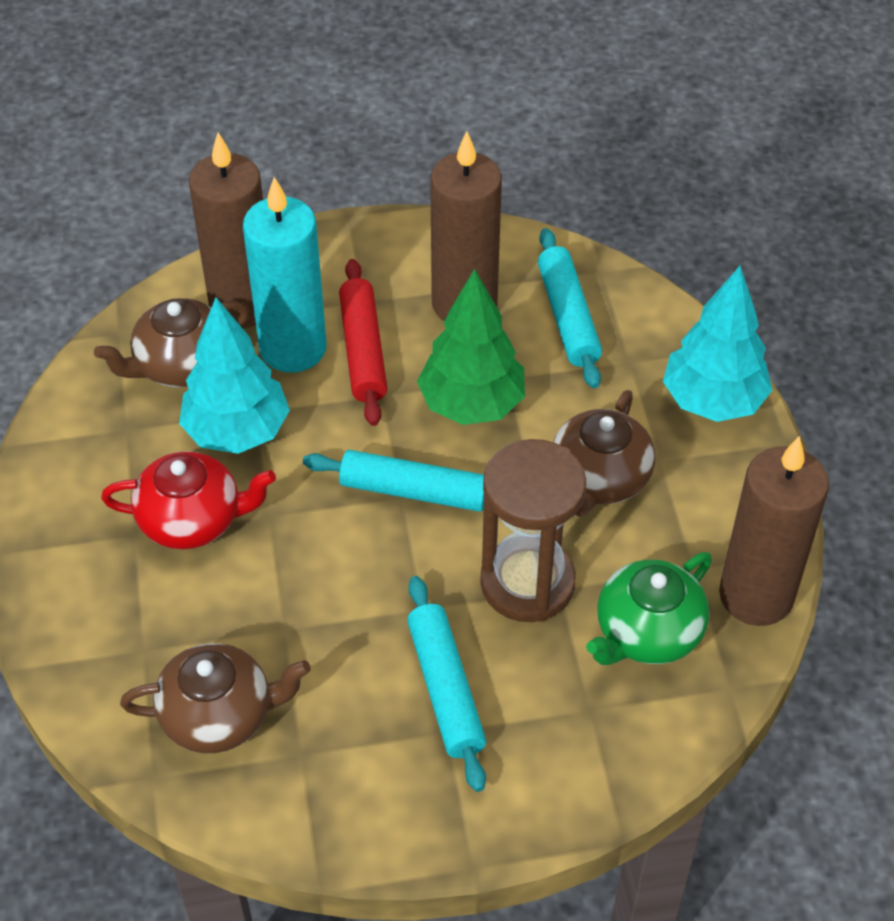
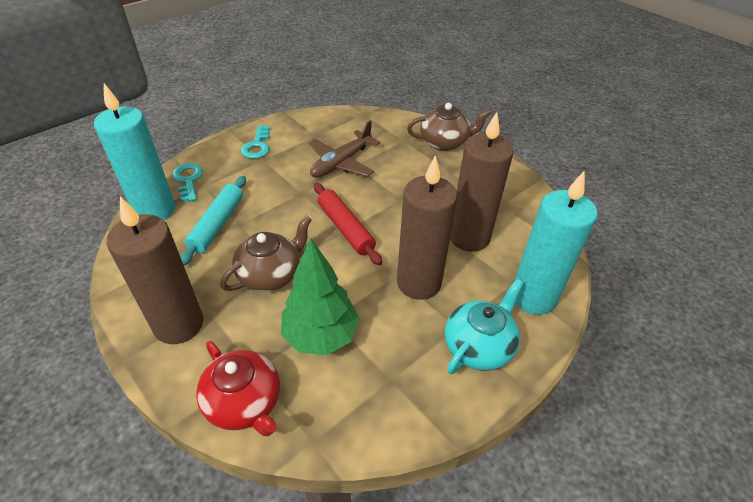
brown hourglass: 1 -> 0
brown plane: 0 -> 1
brown teapot: 3 -> 2
green teapot: 1 -> 0
turquoise candle: 1 -> 2
turquoise key: 0 -> 2
turquoise rolling pin: 3 -> 1
turquoise teapot: 0 -> 1
turquoise tree: 2 -> 0

